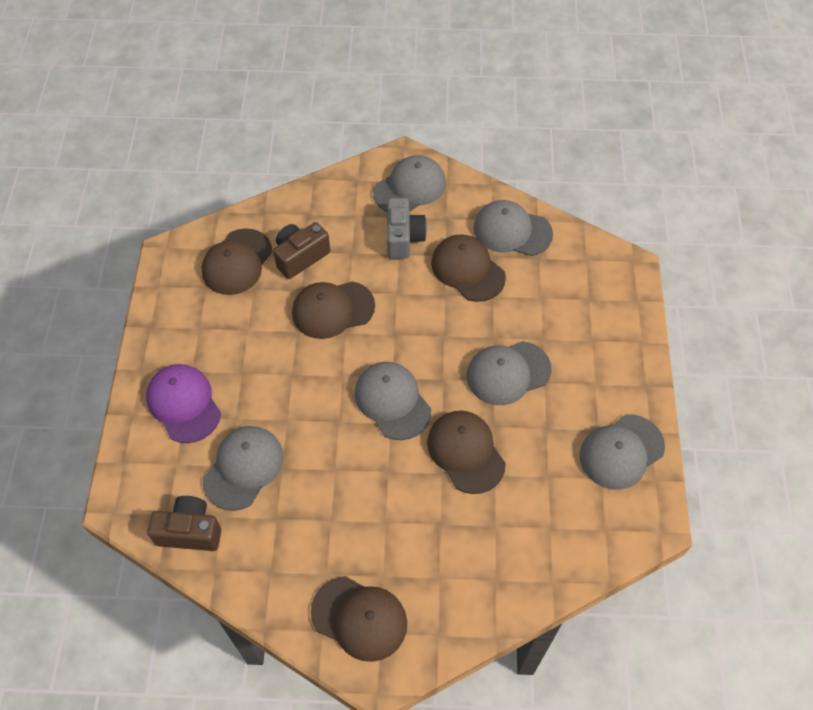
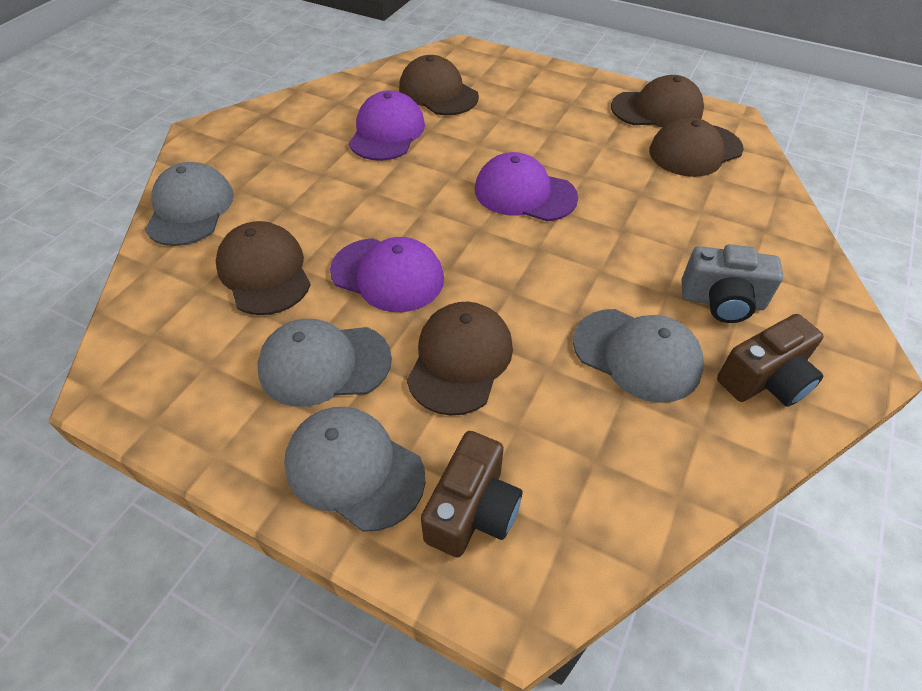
grey cap: 6 -> 4
purple cap: 1 -> 3

